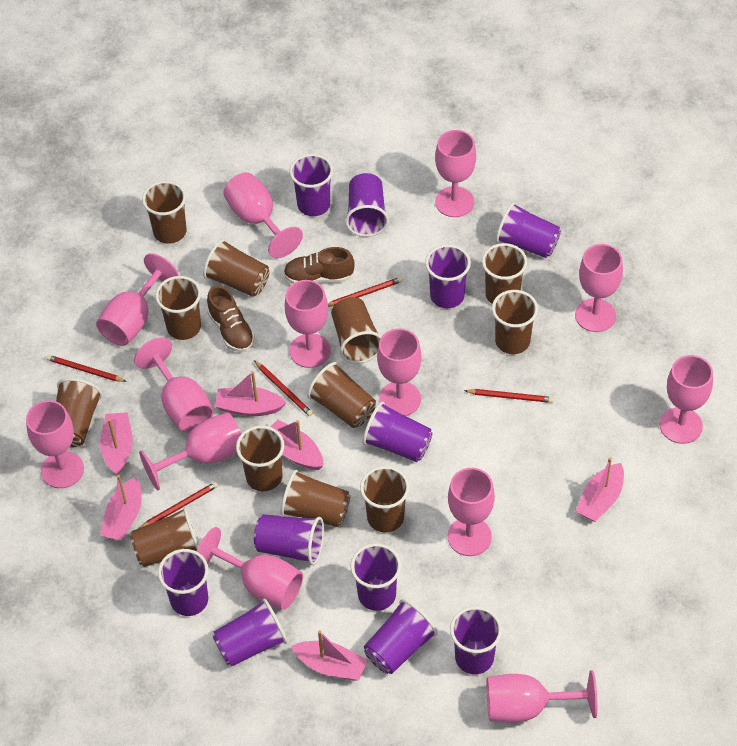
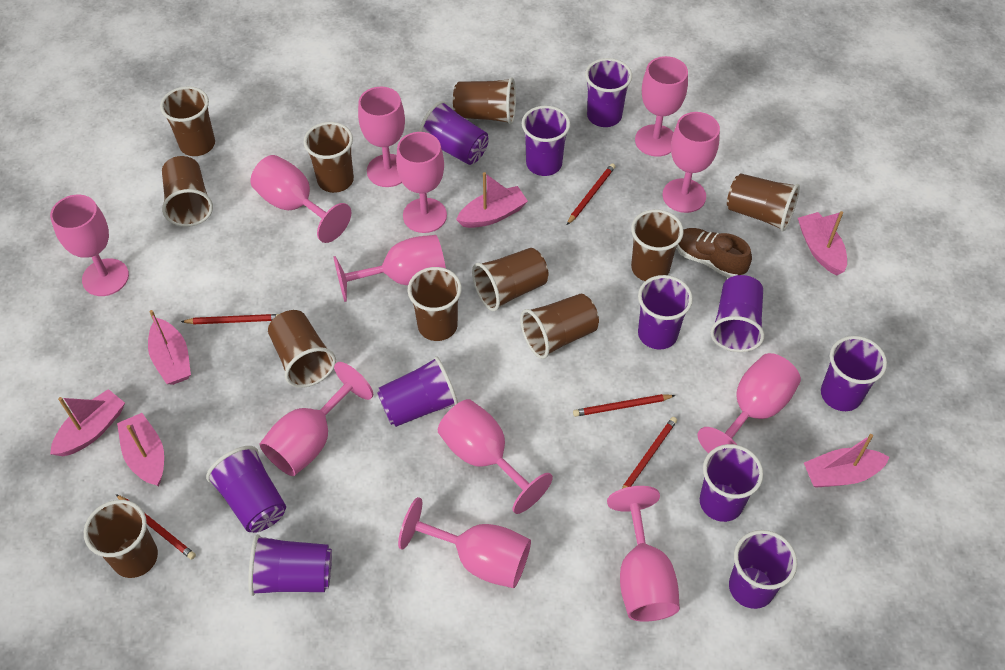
brown cup: 12 -> 11
brown shoe: 2 -> 1
pink goblet: 13 -> 12

